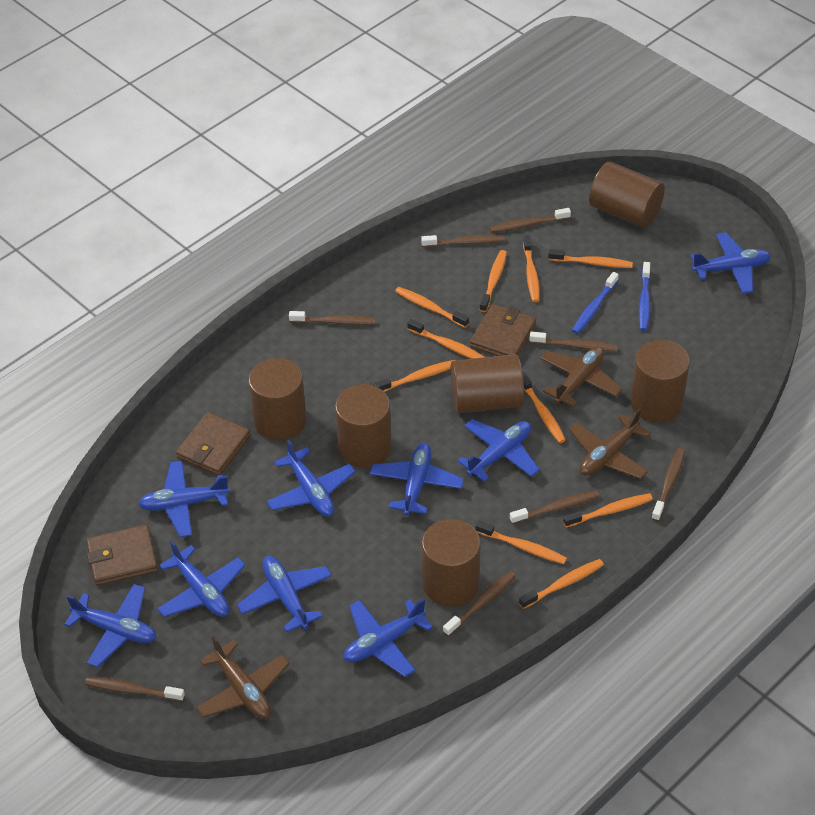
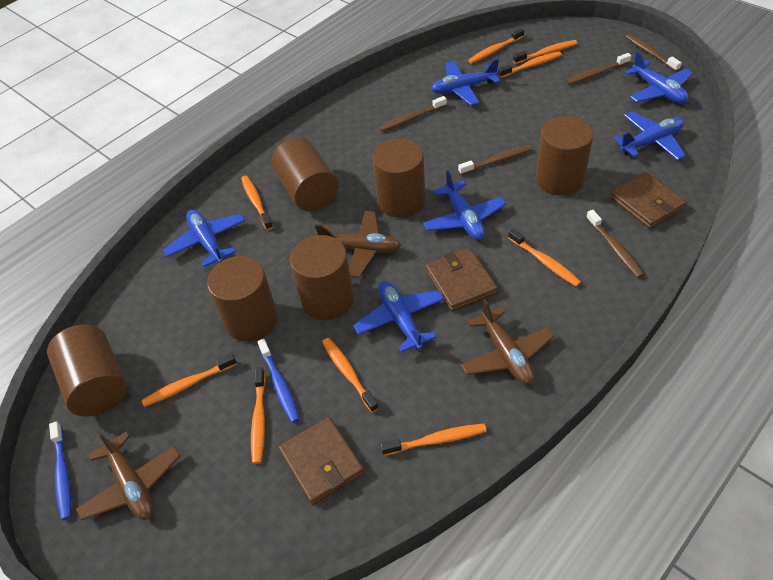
blue plane: 9 -> 6
brown toothbrush: 8 -> 5
orange toothbrush: 10 -> 9

